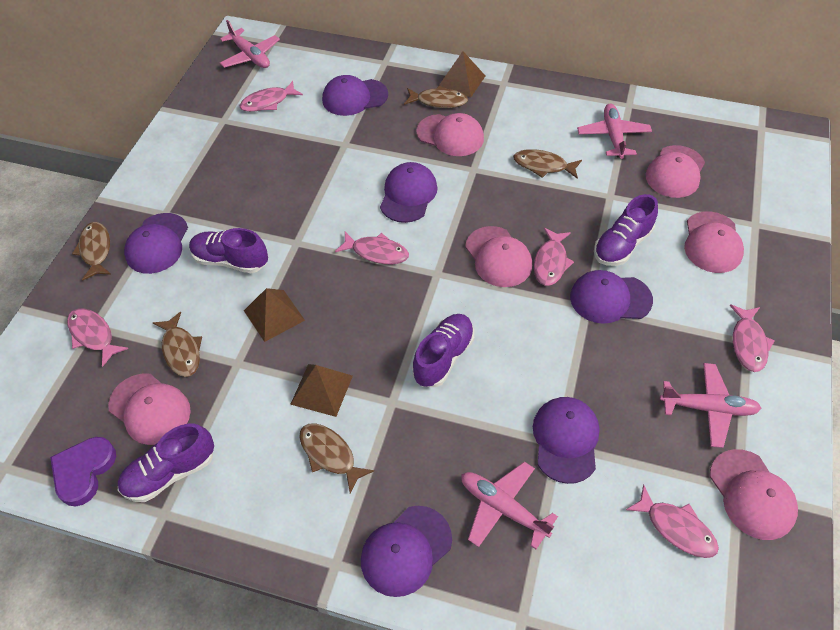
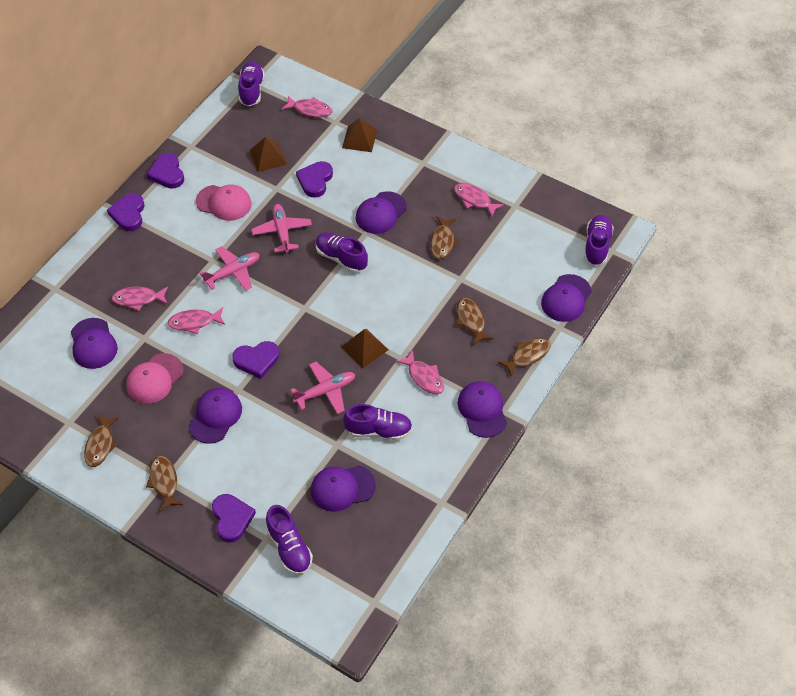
pink cap: 6 -> 2
pink fish: 6 -> 5
pink plane: 4 -> 3
purple heart: 1 -> 5
purple shoe: 4 -> 5

